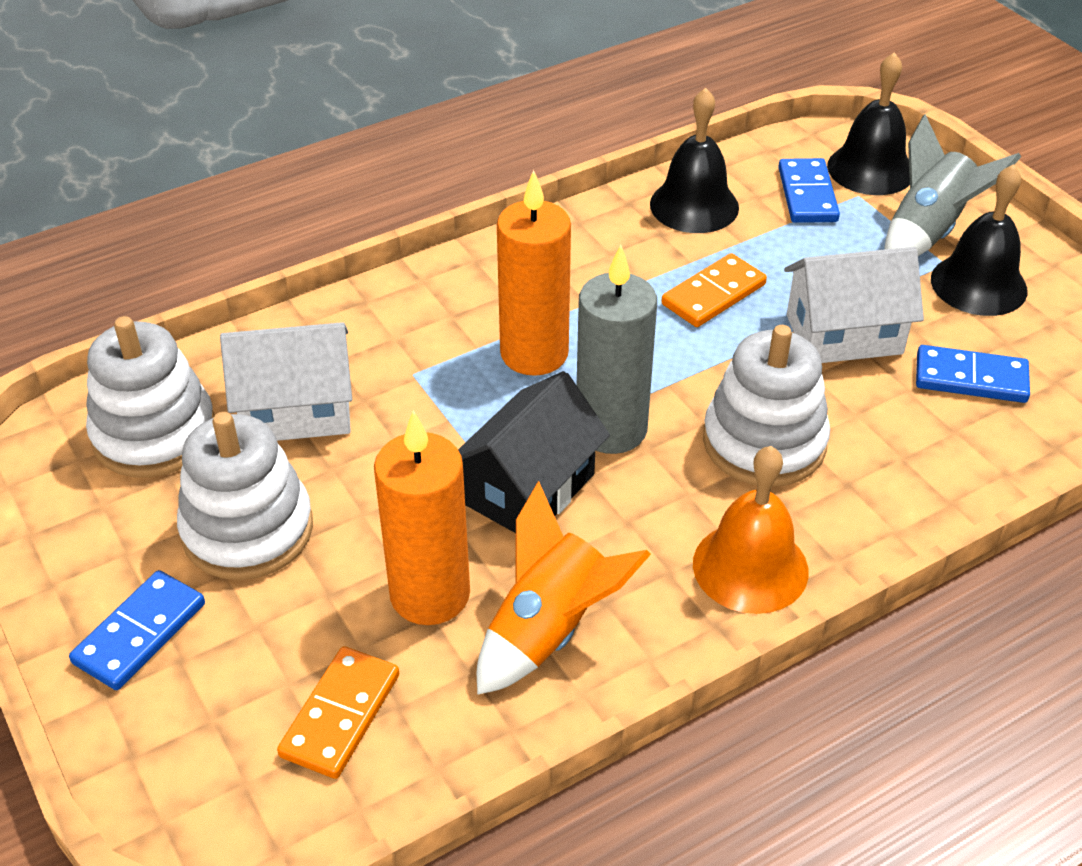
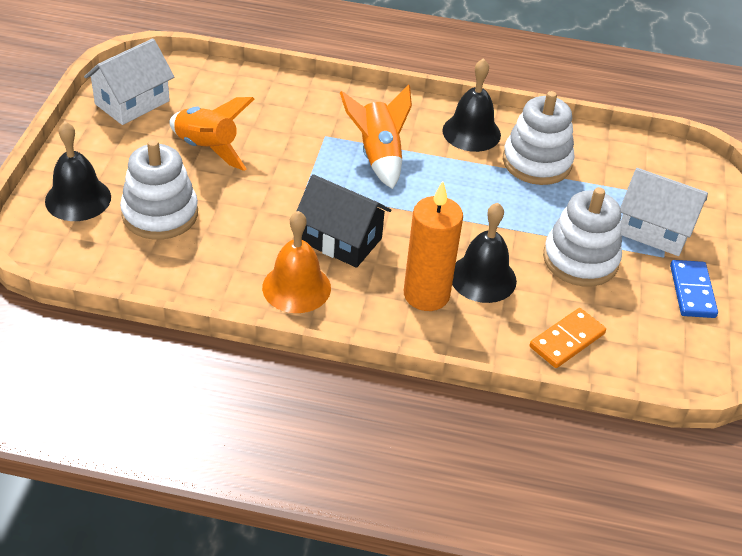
blue domino: 3 -> 1
grey candle: 1 -> 0
grey rocket: 1 -> 0
orange candle: 2 -> 1
orange domino: 2 -> 1
orange rocket: 1 -> 2

